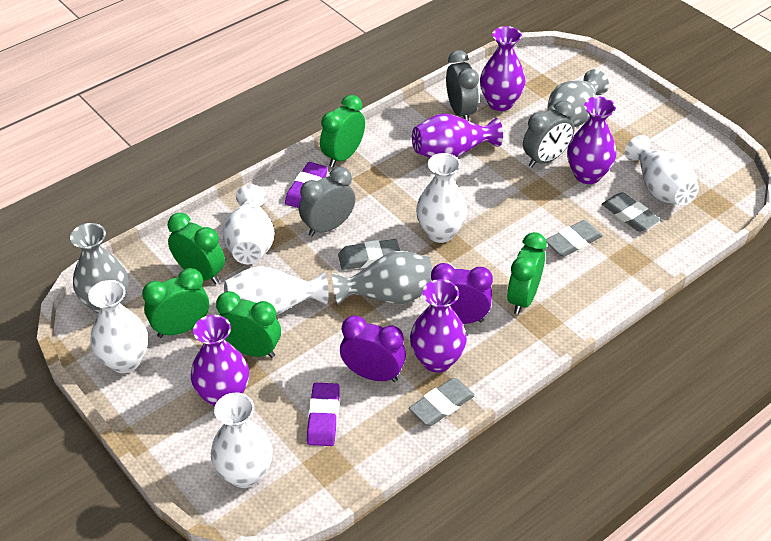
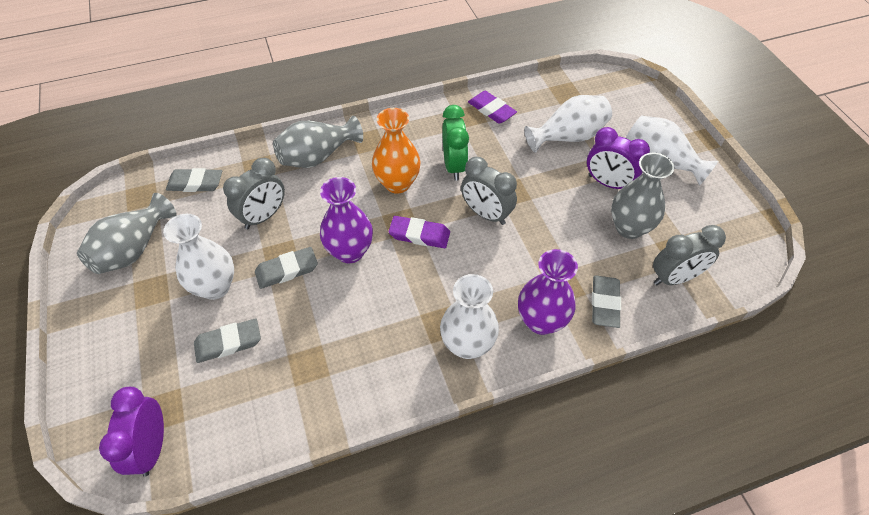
green clock: 5 -> 1
orange vase: 0 -> 1
purple vase: 5 -> 2
white vase: 6 -> 4

